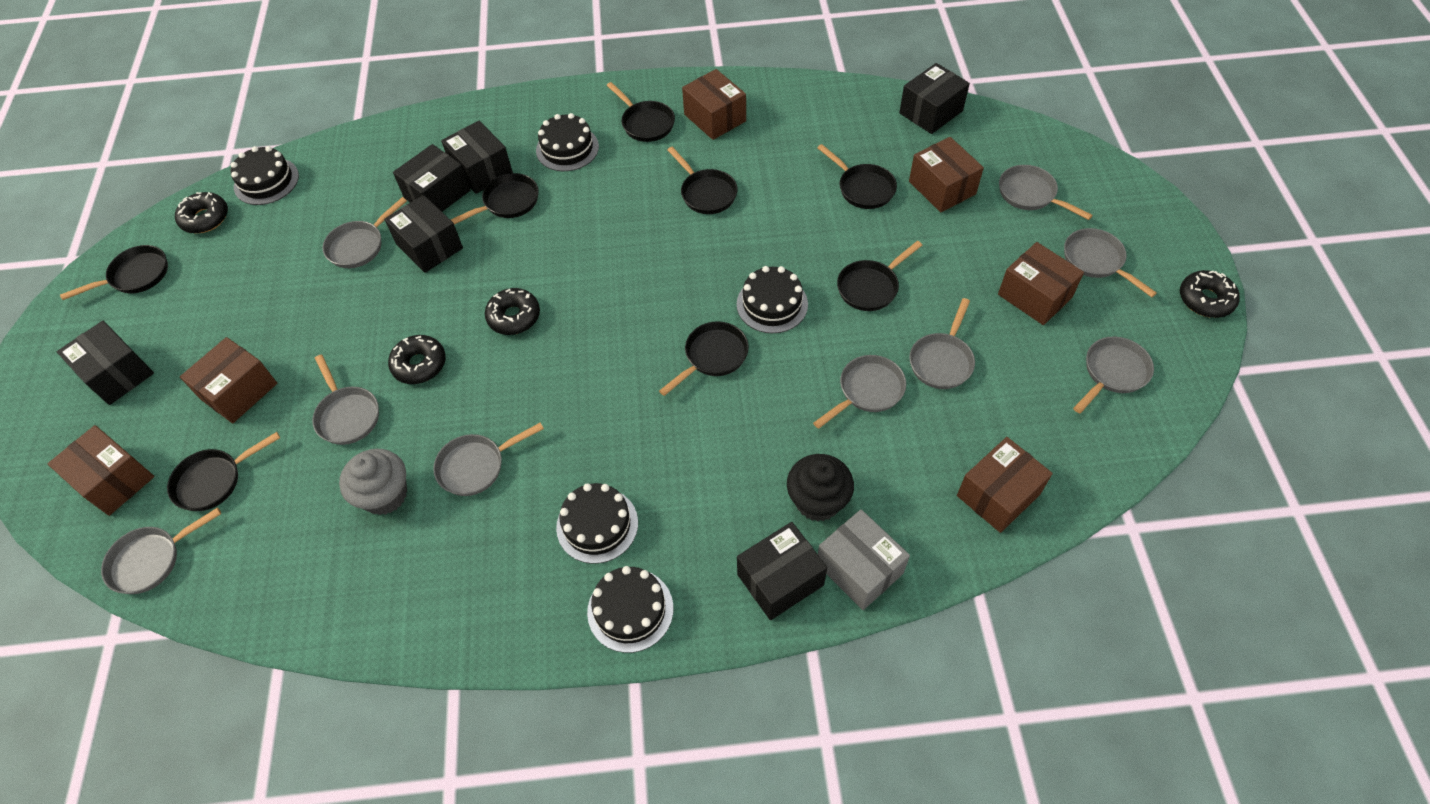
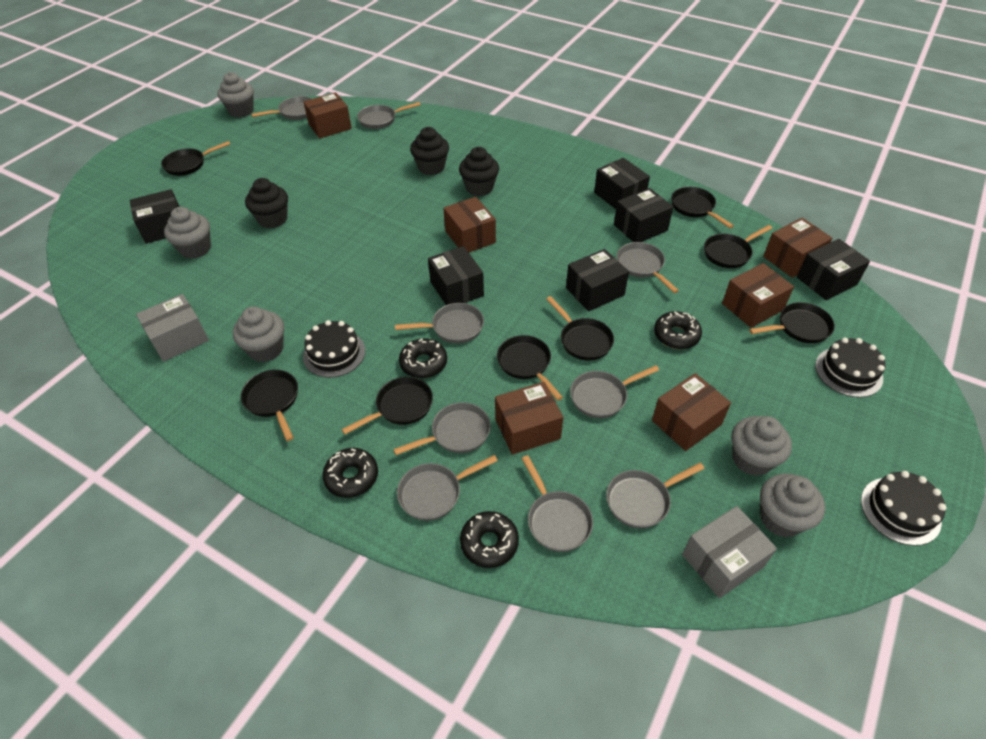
black cake: 5 -> 3
black cupcake: 1 -> 3
grey box: 1 -> 2
grey cupcake: 1 -> 5

